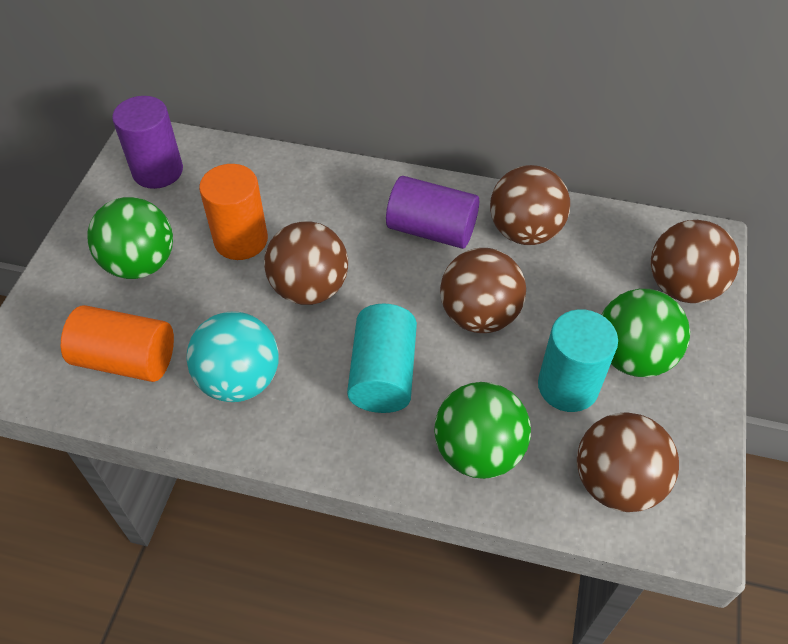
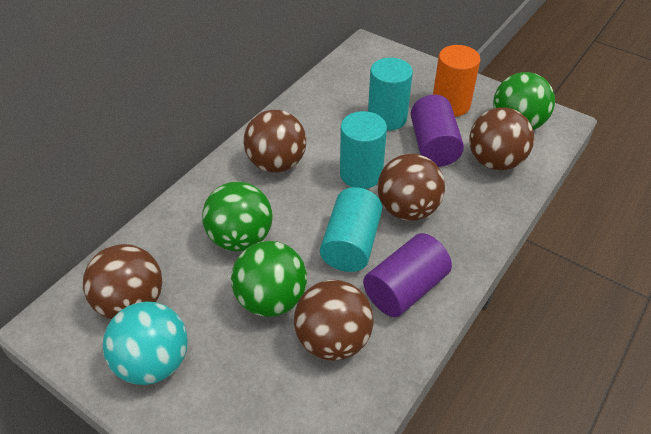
orange cylinder: 2 -> 1
turquoise cylinder: 2 -> 3

